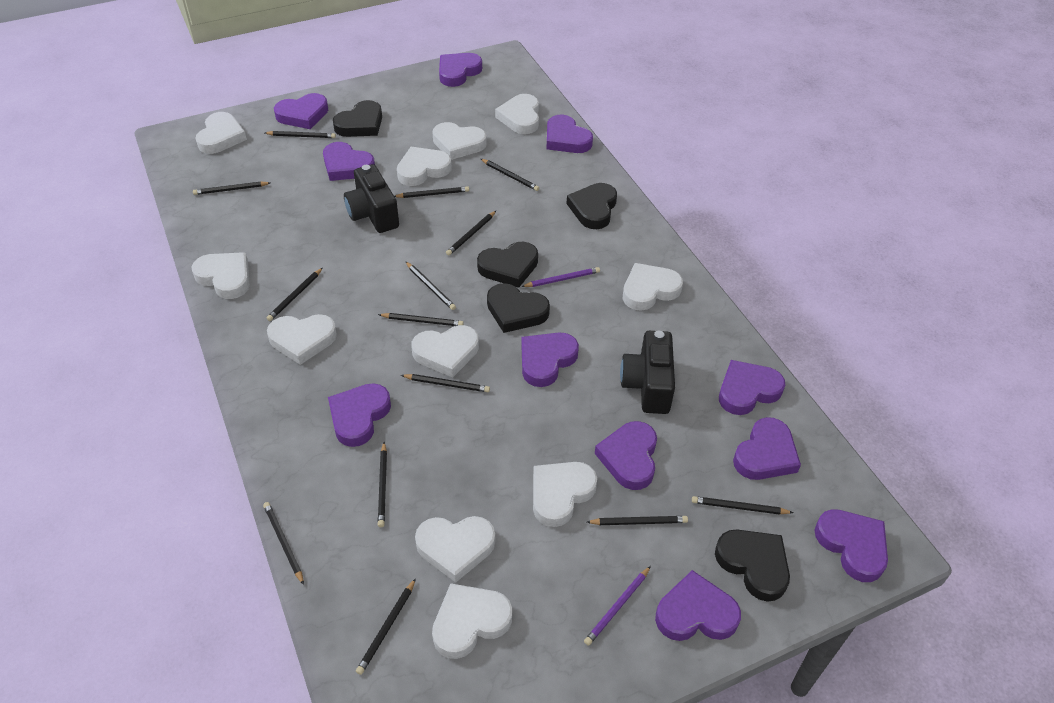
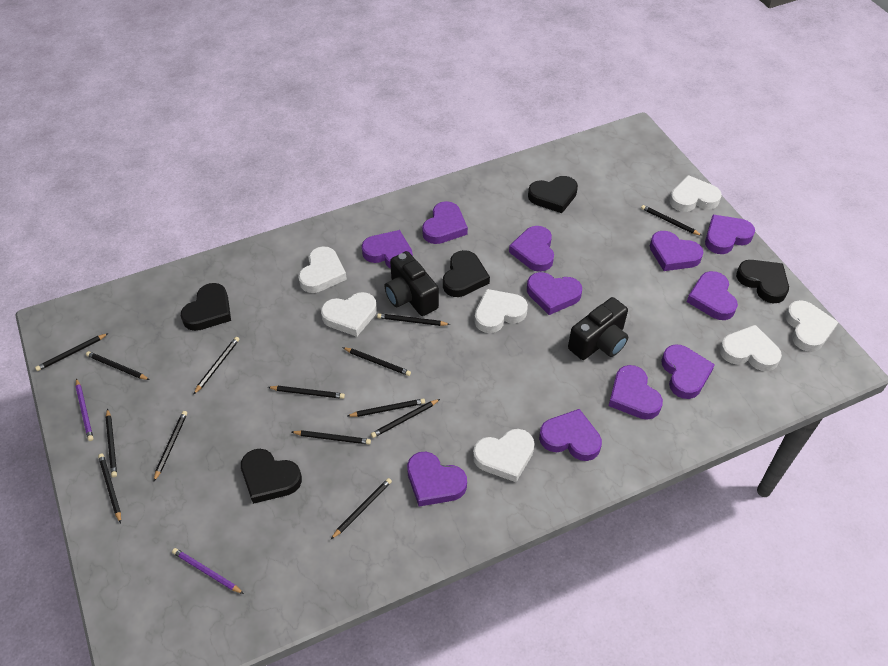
white heart: 11 -> 7

